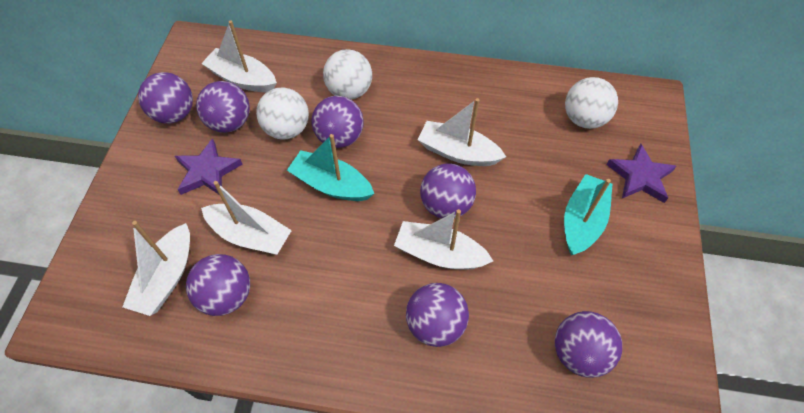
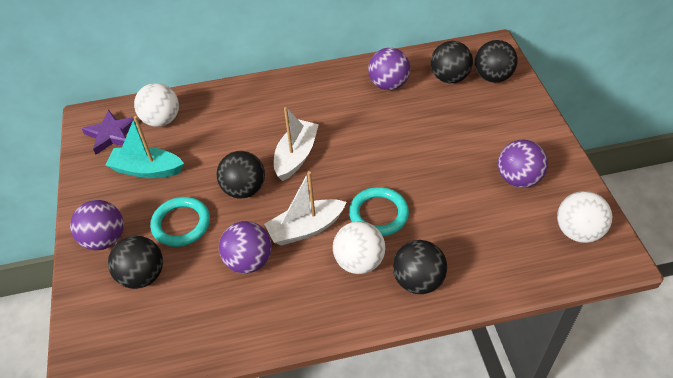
black ball: 0 -> 5
purple ball: 7 -> 4
purple star: 2 -> 1
turquoise boat: 2 -> 1
turquoise ring: 0 -> 2
white boat: 5 -> 2

